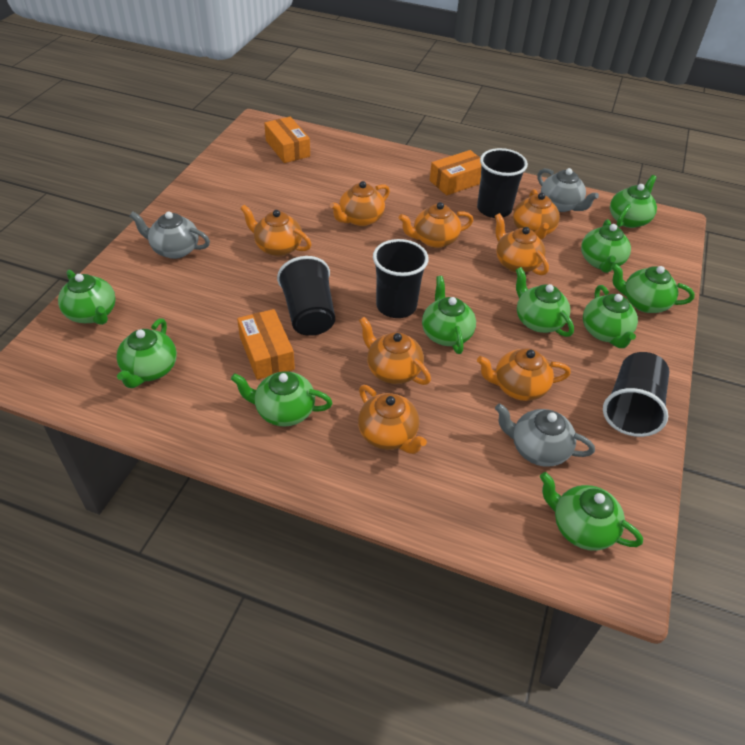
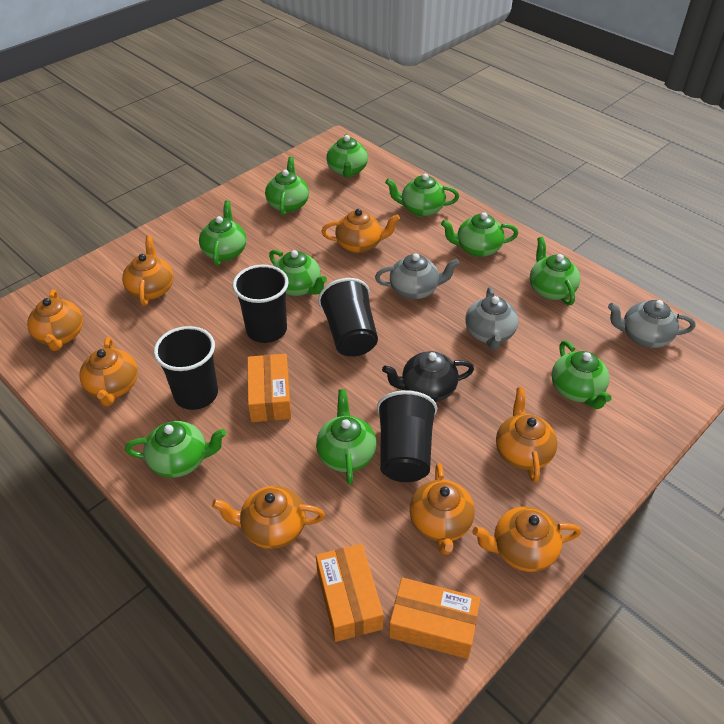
black teapot: 0 -> 1

